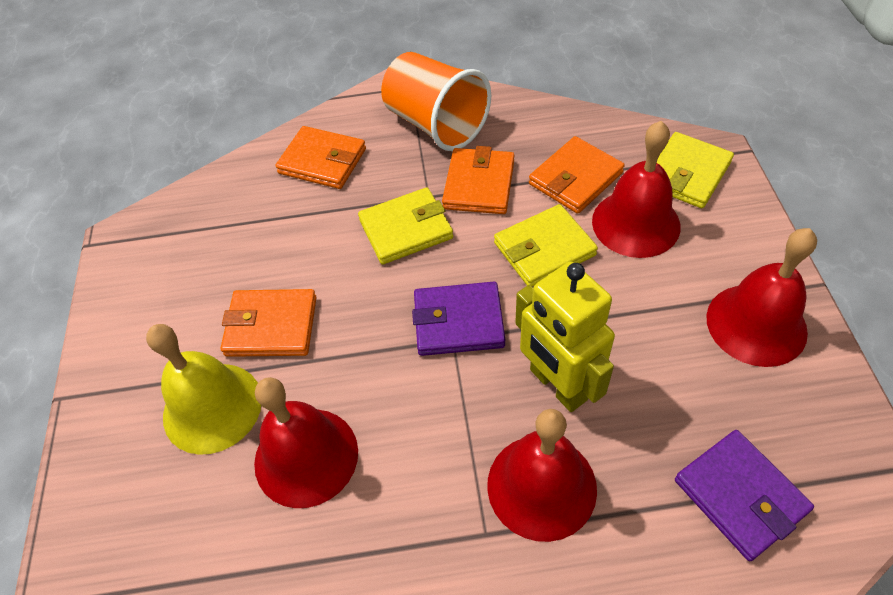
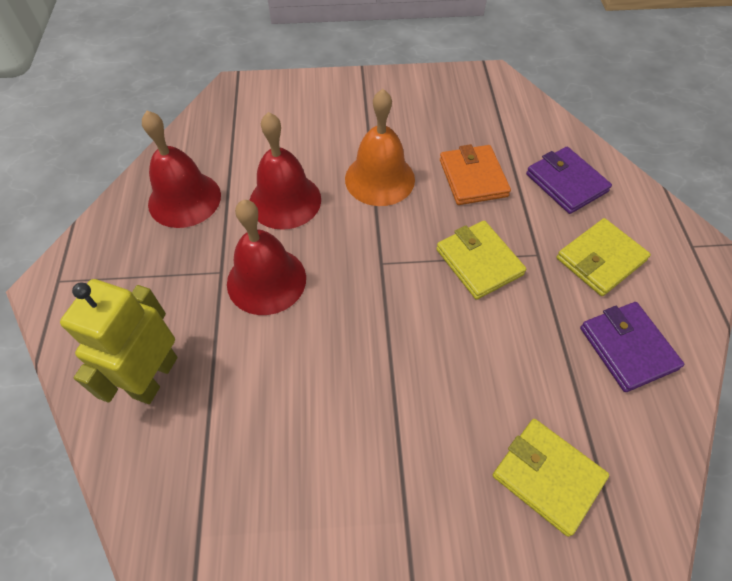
orange bell: 0 -> 1
orange cup: 1 -> 0
orange wallet: 4 -> 1
red bell: 4 -> 3
yellow bell: 1 -> 0

